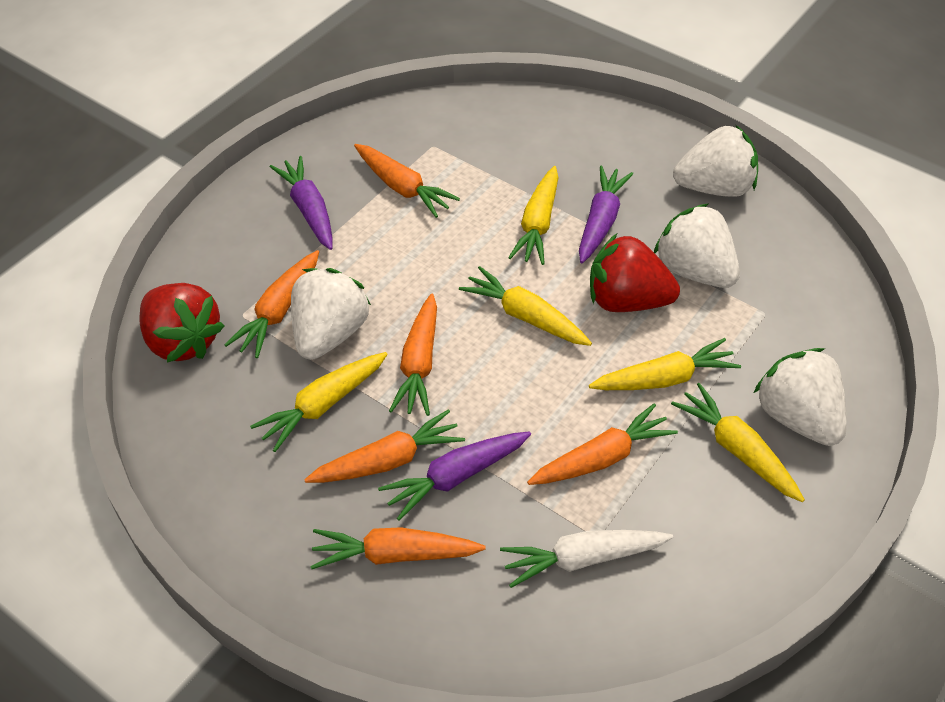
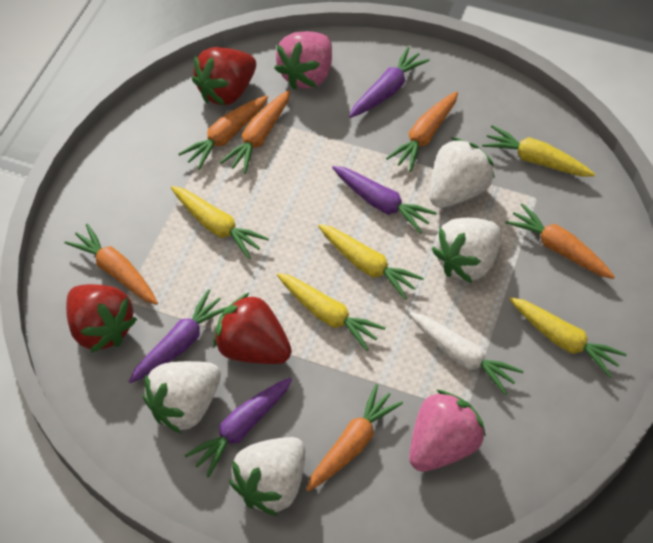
pink strawberry: 0 -> 2
purple carrot: 3 -> 4
red strawberry: 2 -> 3

